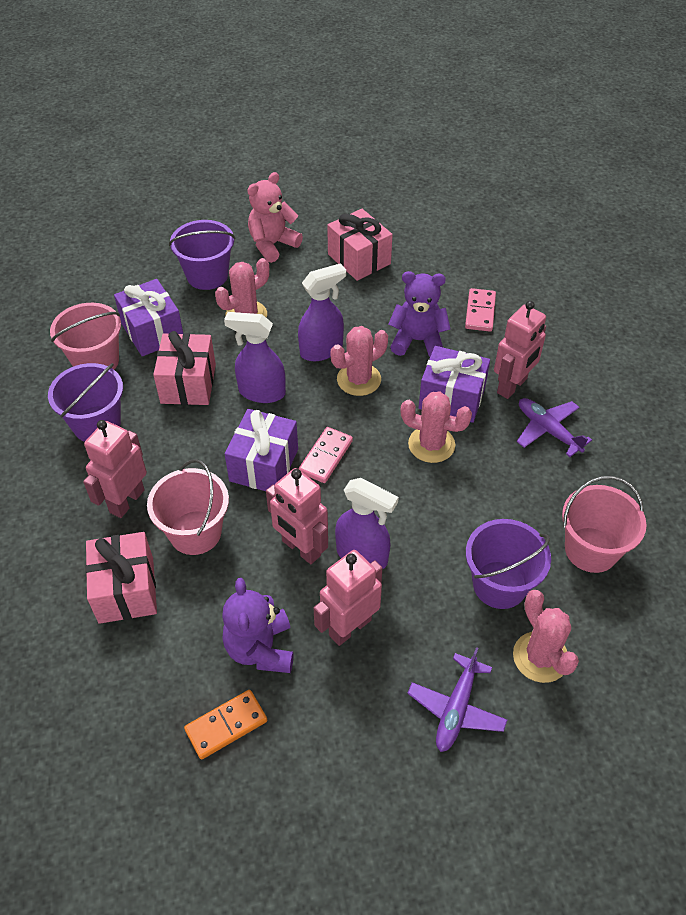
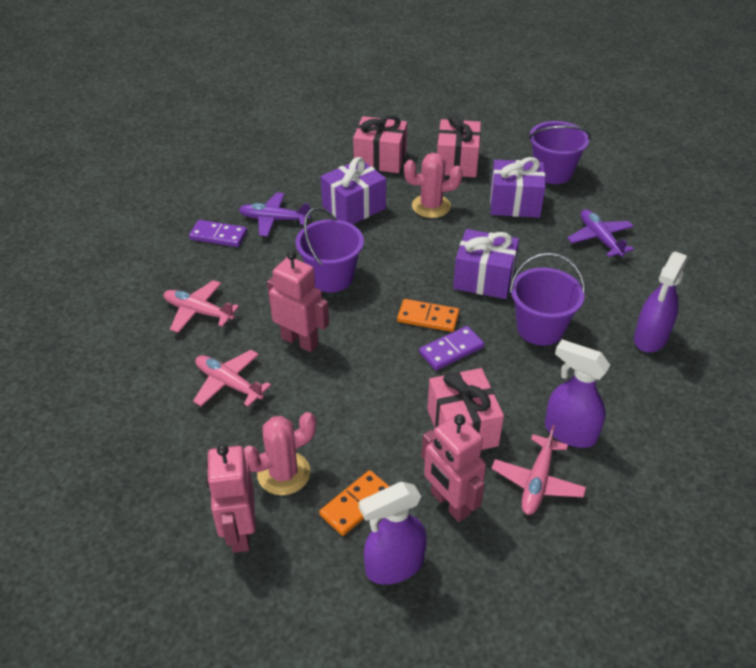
orange domino: 1 -> 2
pink bucket: 3 -> 0
pink cactus: 4 -> 2
pink domino: 2 -> 0
pink plane: 0 -> 3
pink robot: 4 -> 3
pink teddy bear: 1 -> 0
purple domino: 0 -> 2
purple teddy bear: 2 -> 0

